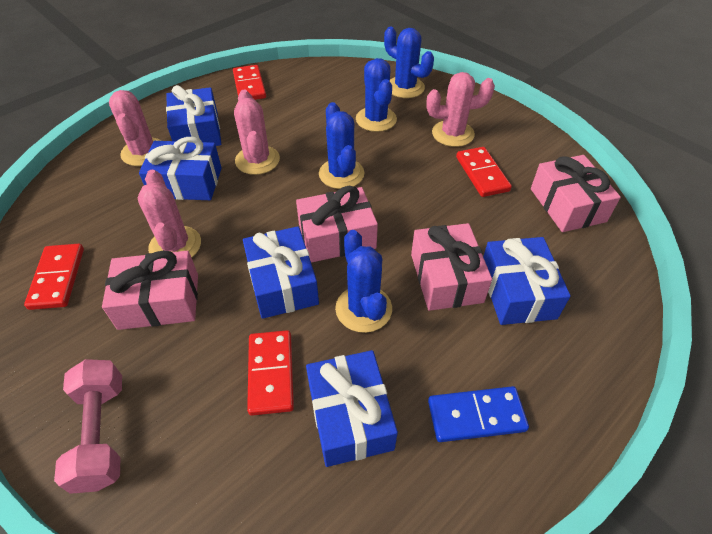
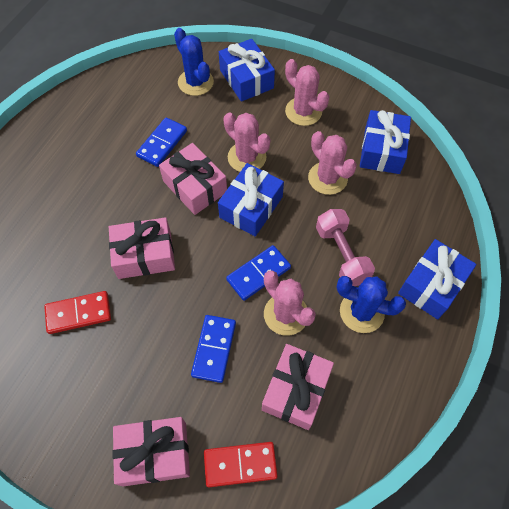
blue cactus: 4 -> 2
blue domino: 1 -> 3
blue gift: 5 -> 4
red domino: 4 -> 2

